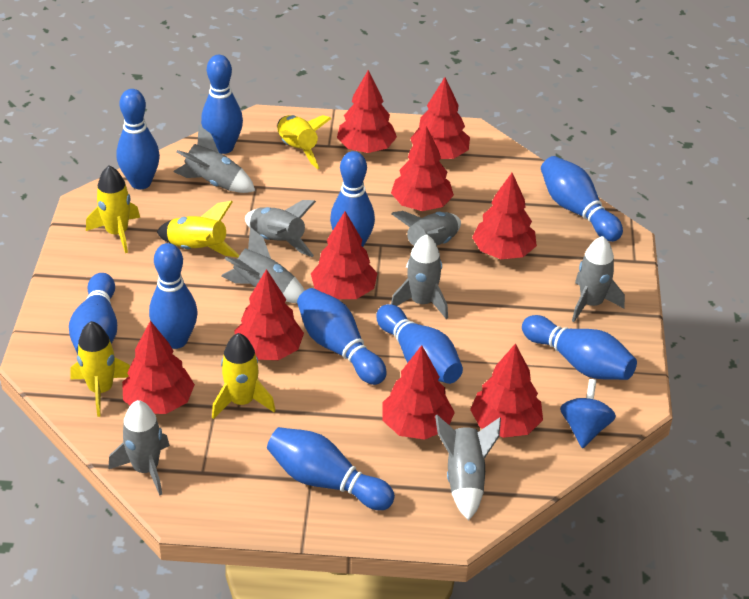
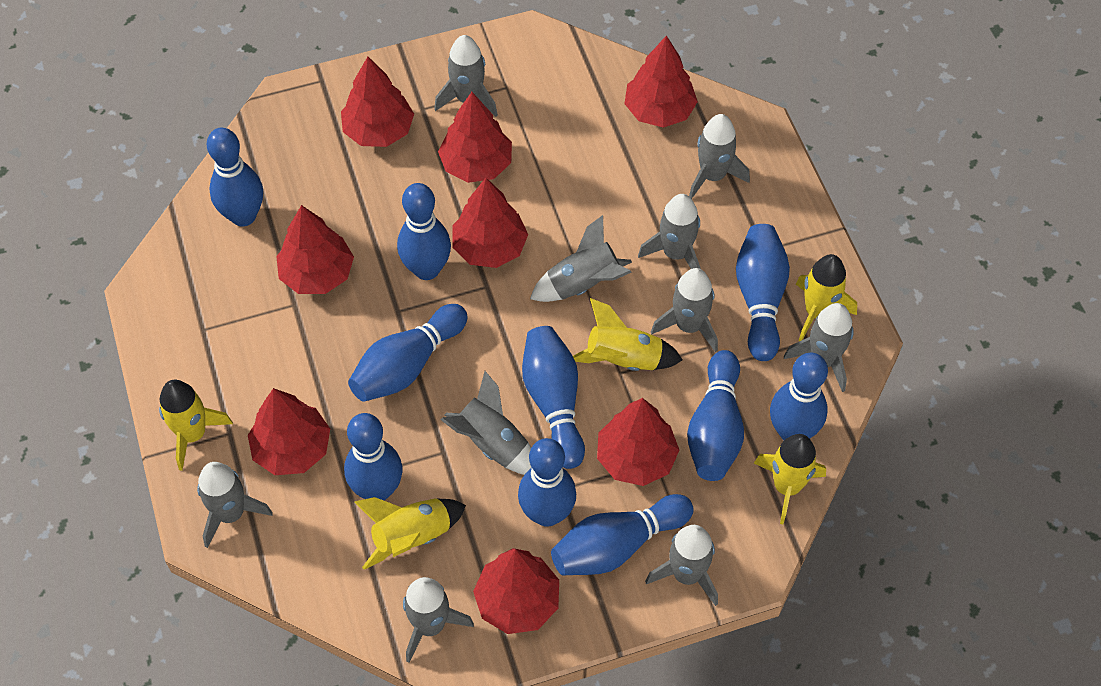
blue spinning top: 1 -> 0
grey rocket: 8 -> 10
red tree: 9 -> 8

